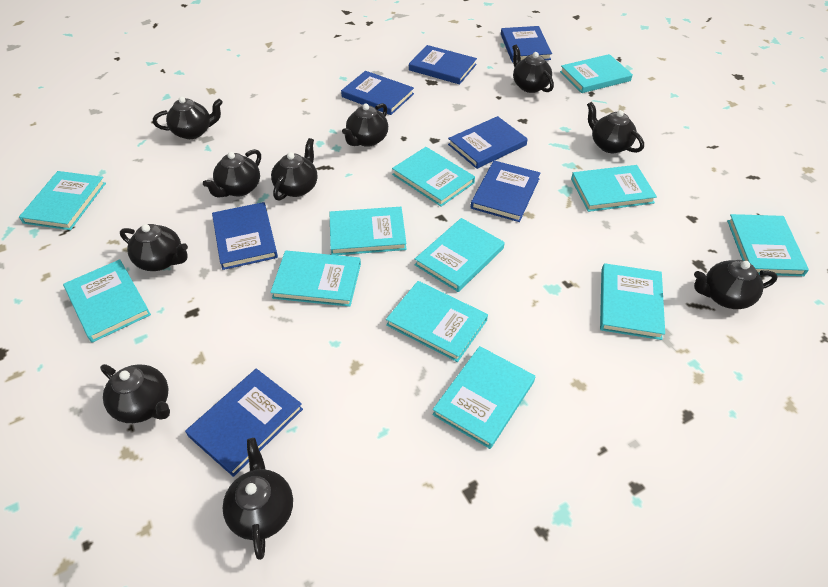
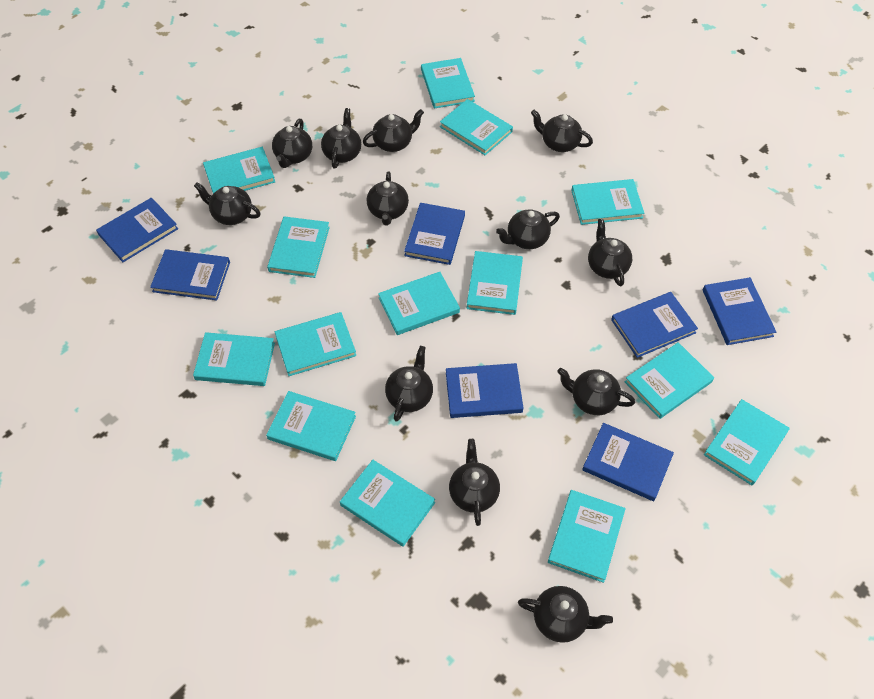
black teapot: 10 -> 12
turquoise book: 12 -> 14

